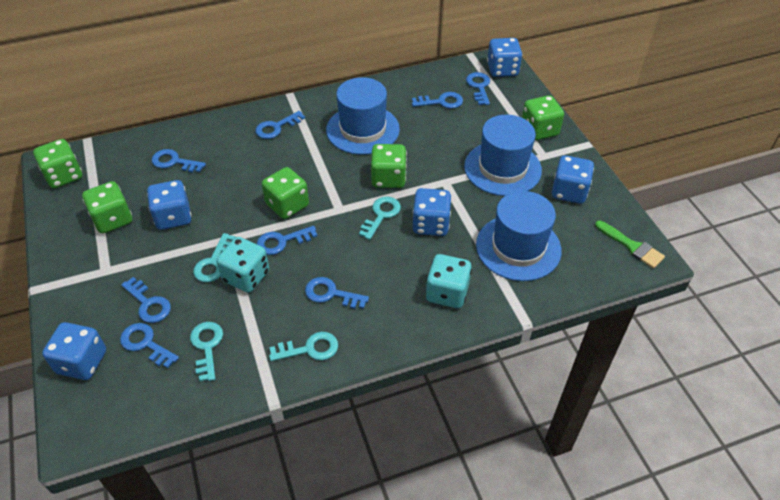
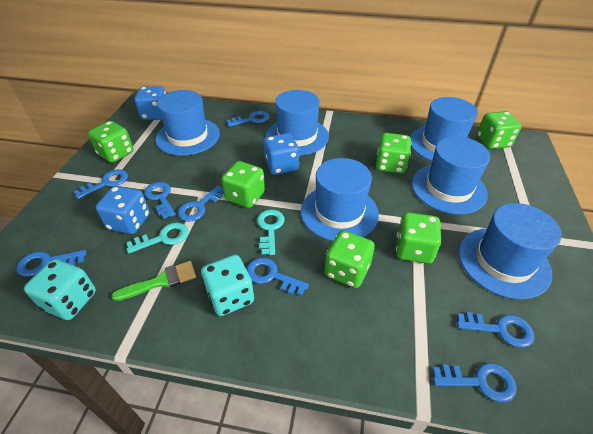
blue dice: 5 -> 3
blue hat: 3 -> 6
green dice: 5 -> 6
turquoise key: 4 -> 2

